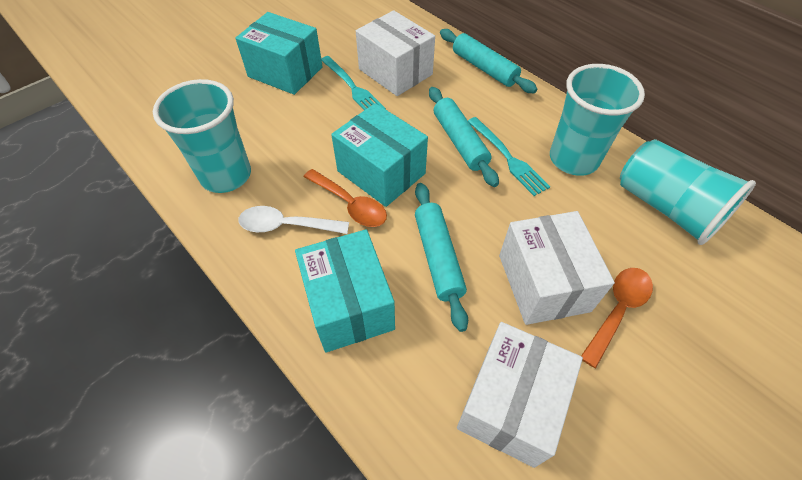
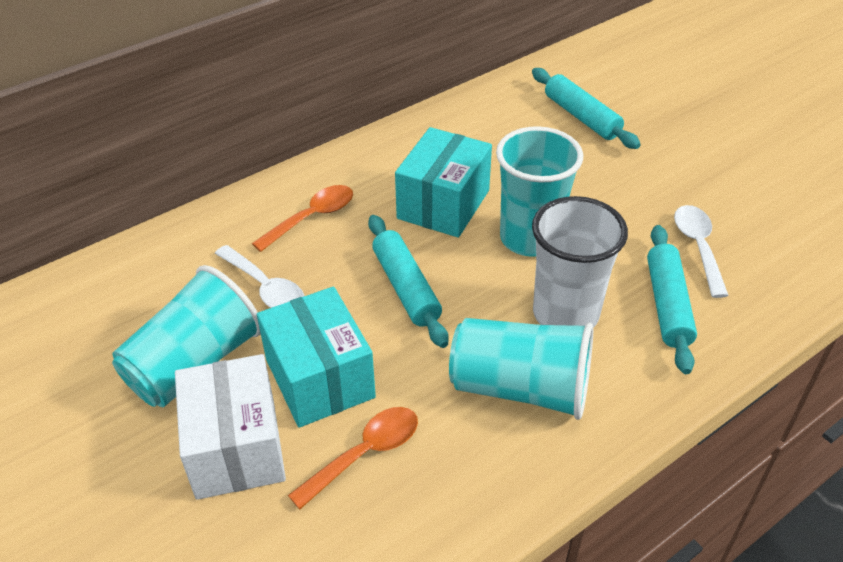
turquoise box: 3 -> 2
turquoise fork: 2 -> 0
white box: 3 -> 1
white cup: 0 -> 1
white spoon: 1 -> 2

